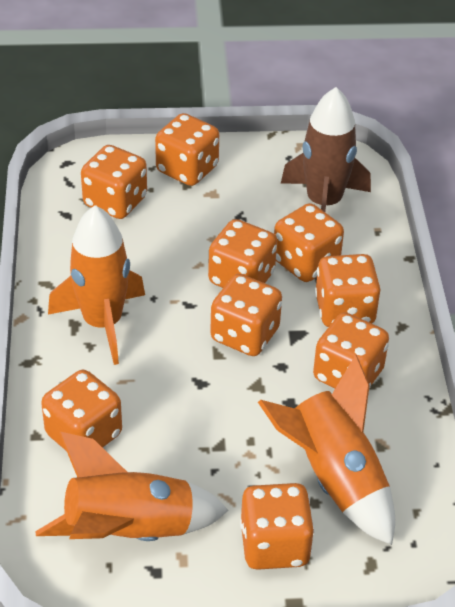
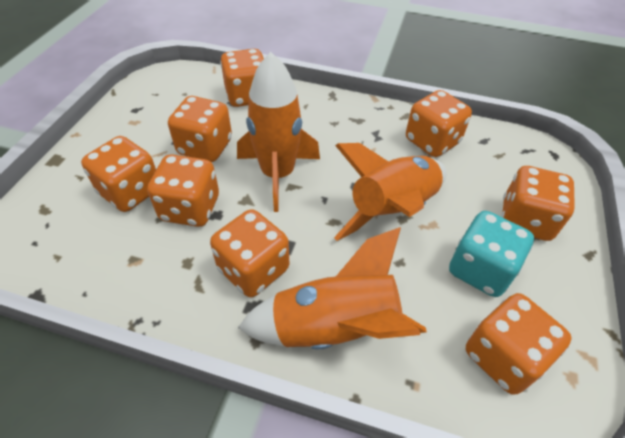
brown rocket: 1 -> 0
orange dice: 9 -> 8
turquoise dice: 0 -> 1

